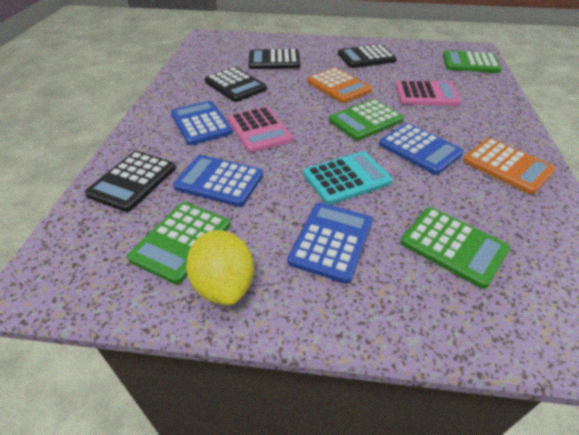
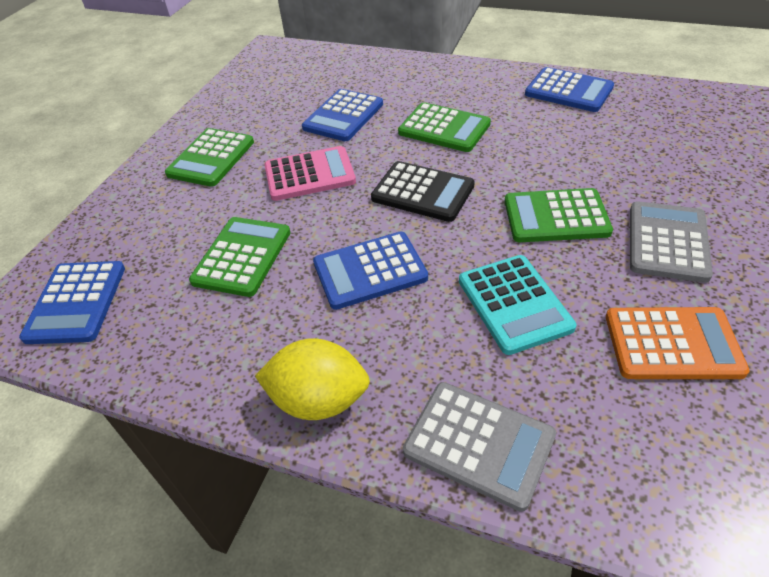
black calculator: 4 -> 1
grey calculator: 0 -> 2
orange calculator: 2 -> 1
pink calculator: 2 -> 1

